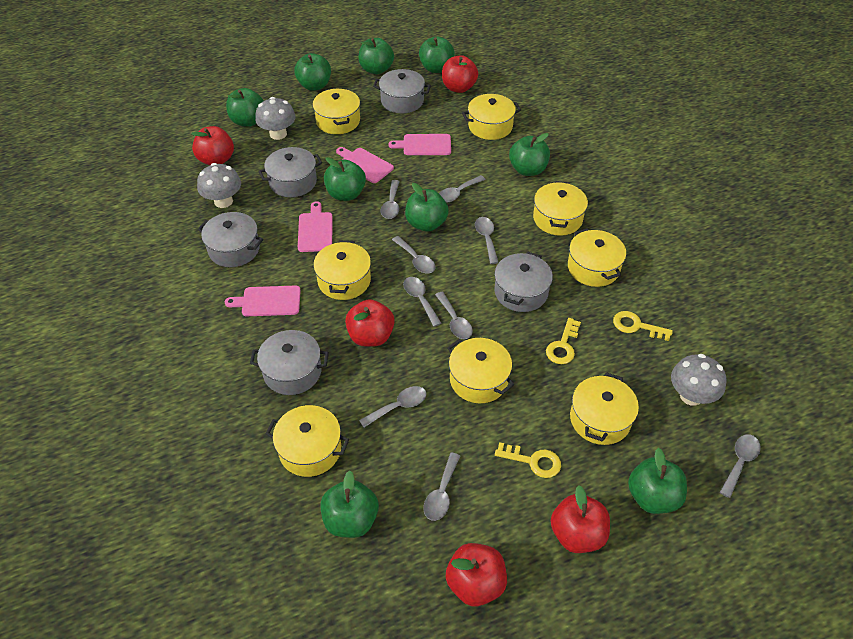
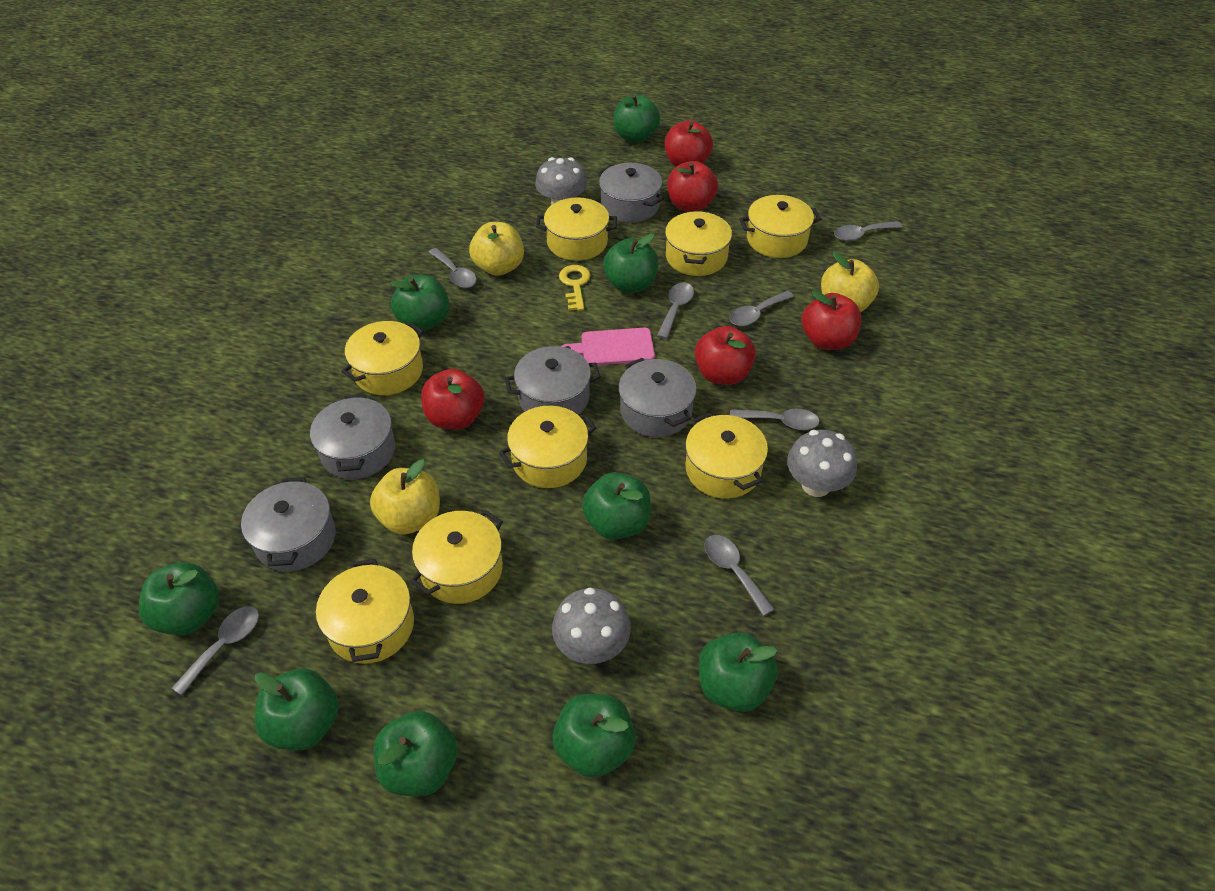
grey spoon: 9 -> 7
pink cutting board: 4 -> 1
yellow apple: 0 -> 3
yellow key: 3 -> 1

